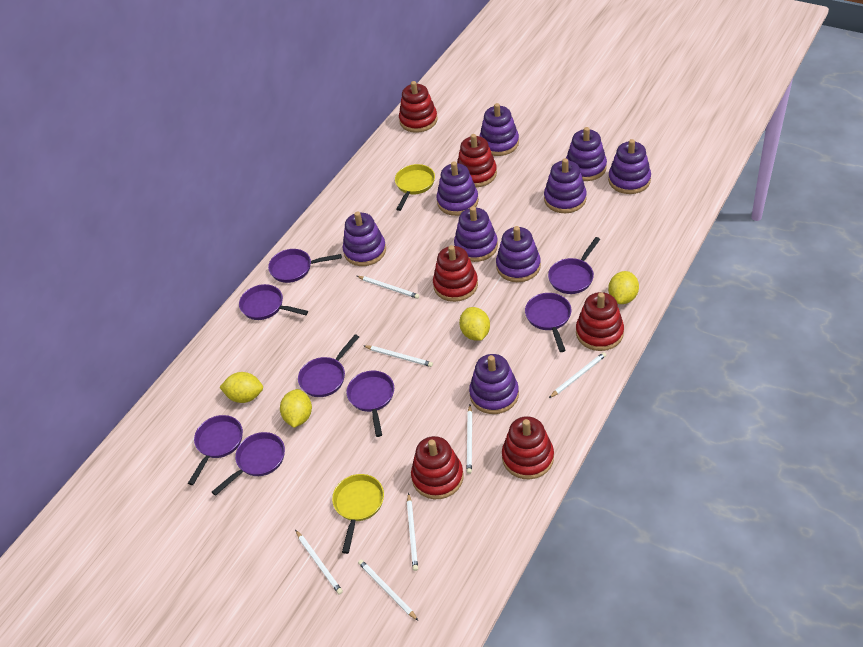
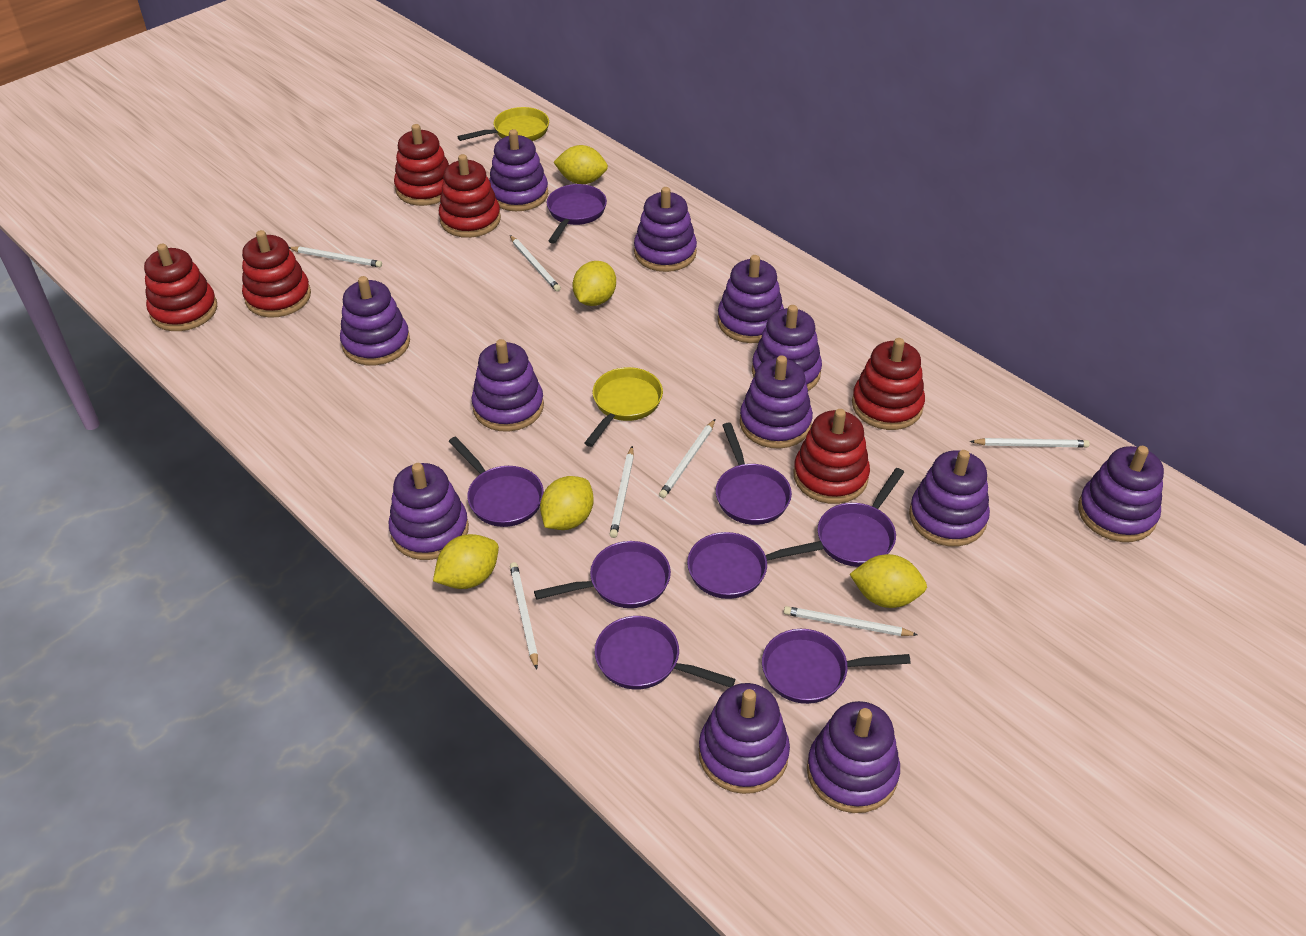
purple stacking toy: 9 -> 12
yellow lemon: 4 -> 5

